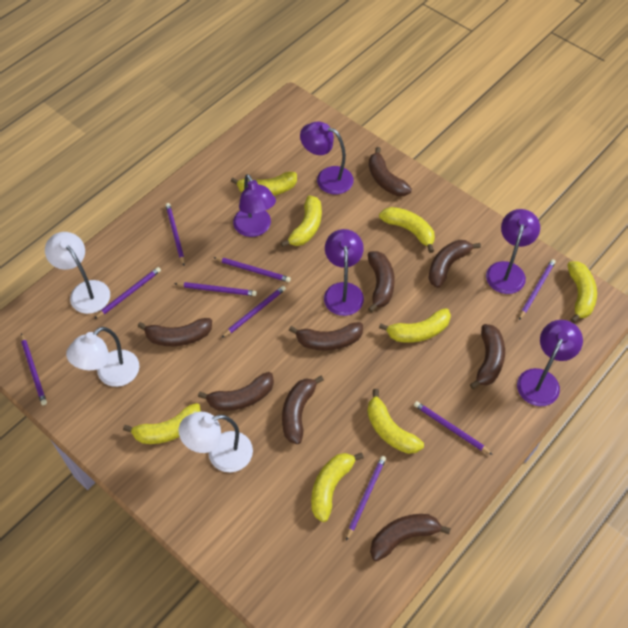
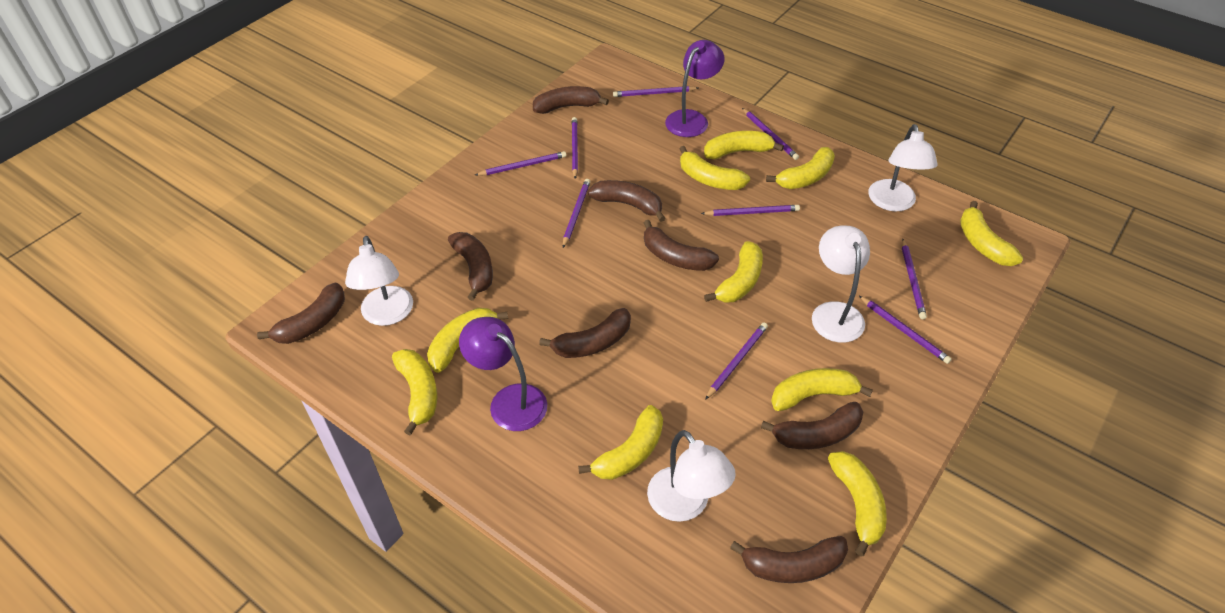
brown banana: 9 -> 8
purple lamp: 5 -> 2
white lamp: 3 -> 4
yellow banana: 8 -> 10

